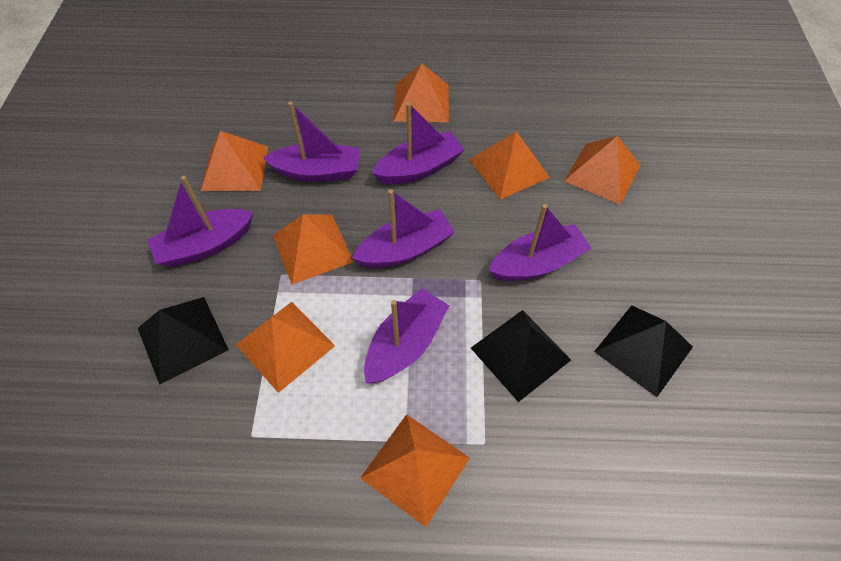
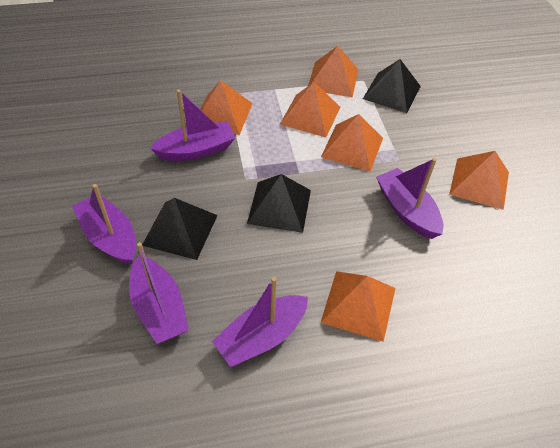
orange pyramid: 7 -> 6
purple boat: 6 -> 5

